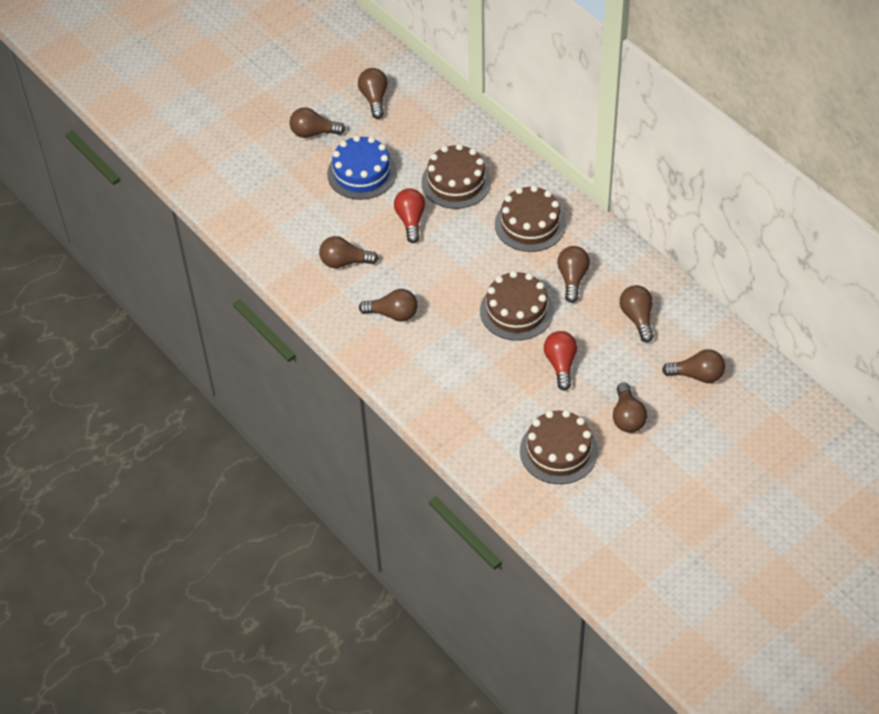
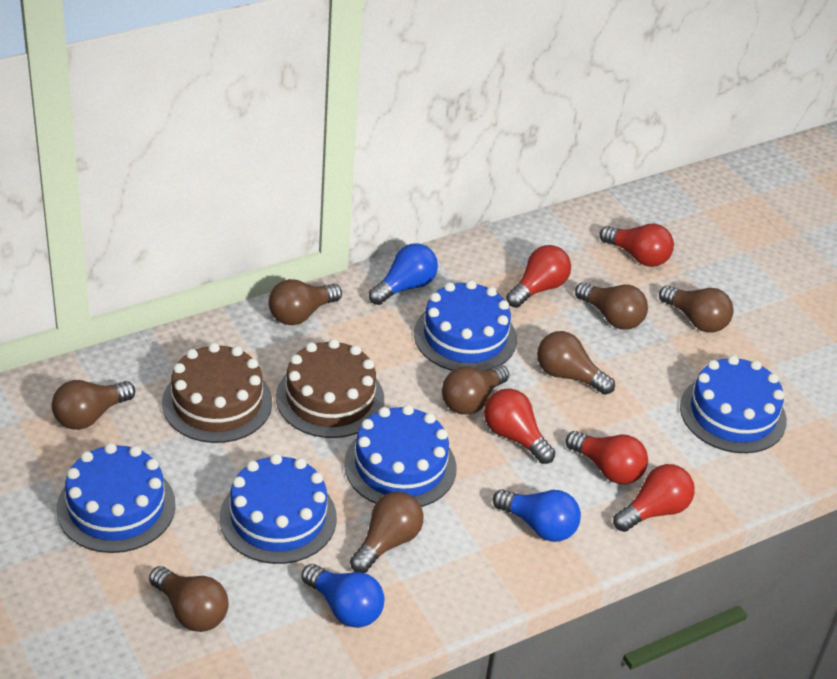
blue cake: 1 -> 5
blue light bulb: 0 -> 3
brown cake: 4 -> 2
red light bulb: 2 -> 5

